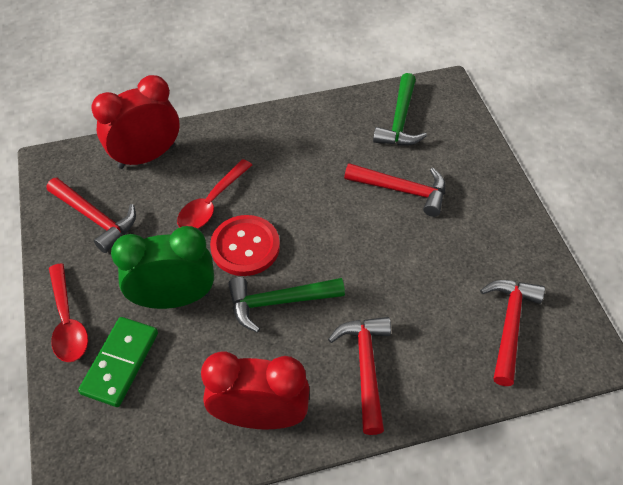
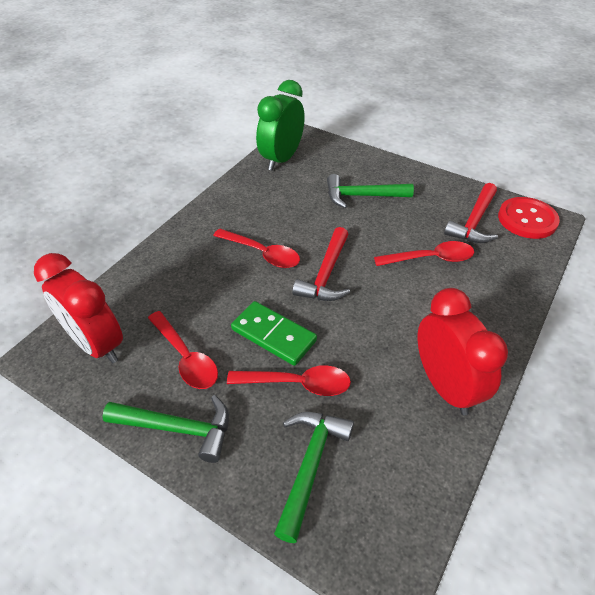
green hammer: 2 -> 3
red hammer: 4 -> 2
red spoon: 2 -> 4

